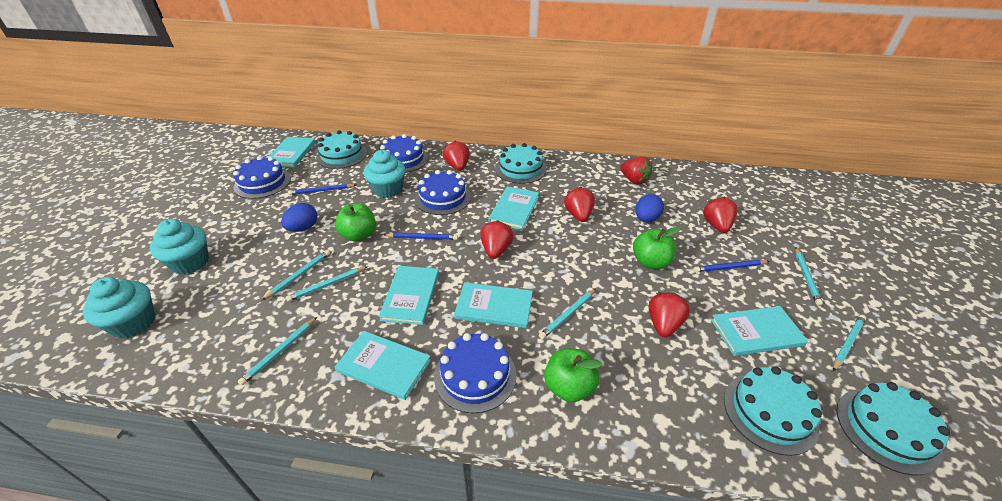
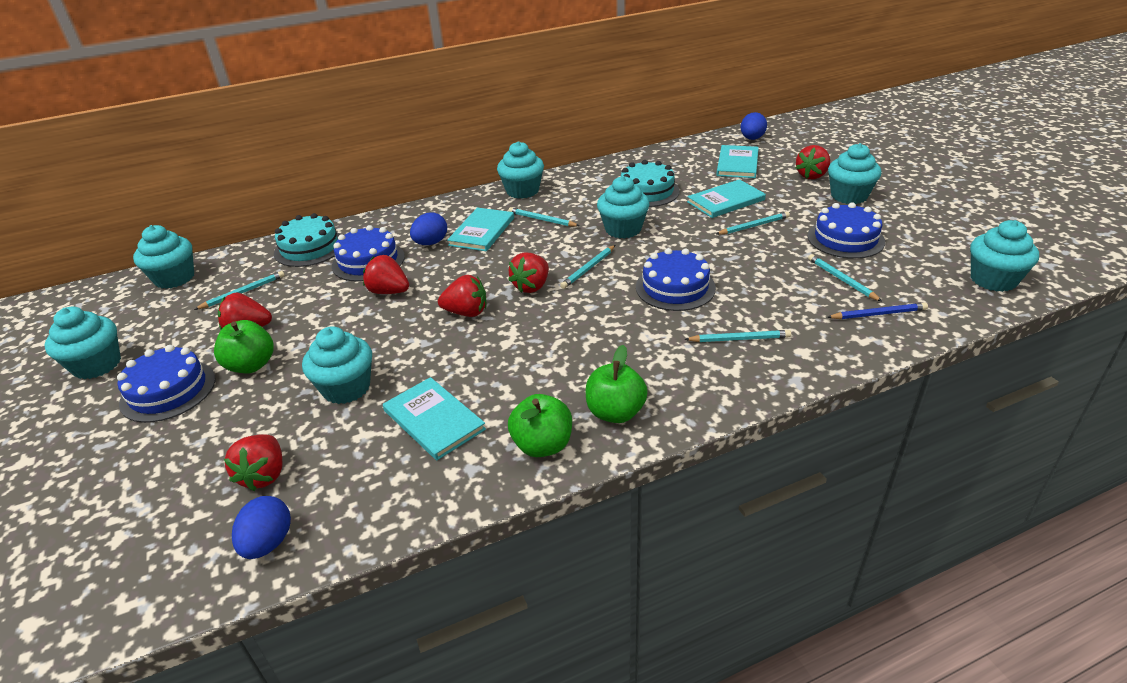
blue egg: 2 -> 3
blue pencil: 3 -> 1
turquoise book: 6 -> 4
turquoise cake: 4 -> 2
turquoise cupcake: 3 -> 7

